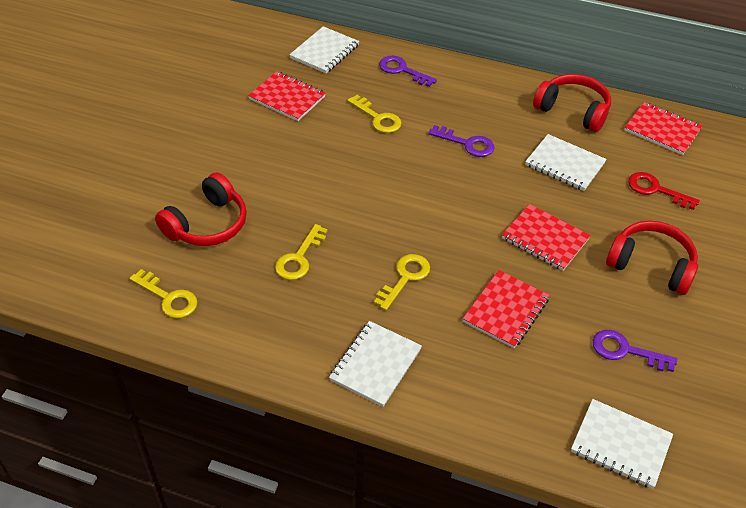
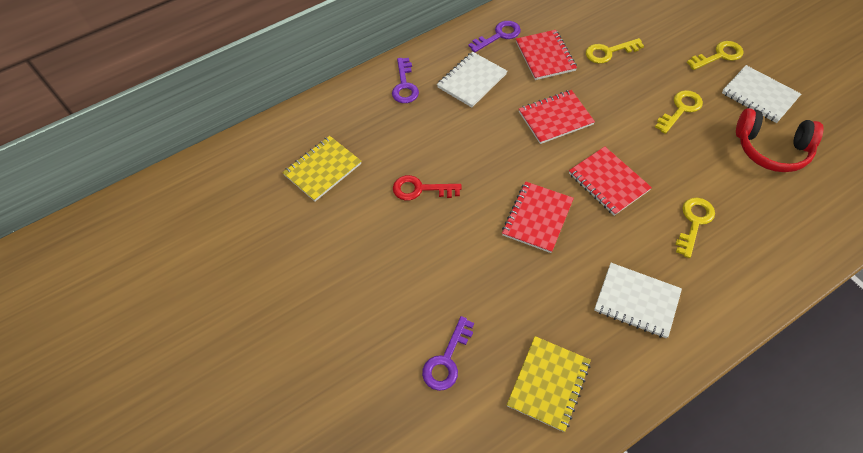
red headphones: 3 -> 1
white notebook: 4 -> 3
yellow notebook: 0 -> 2

